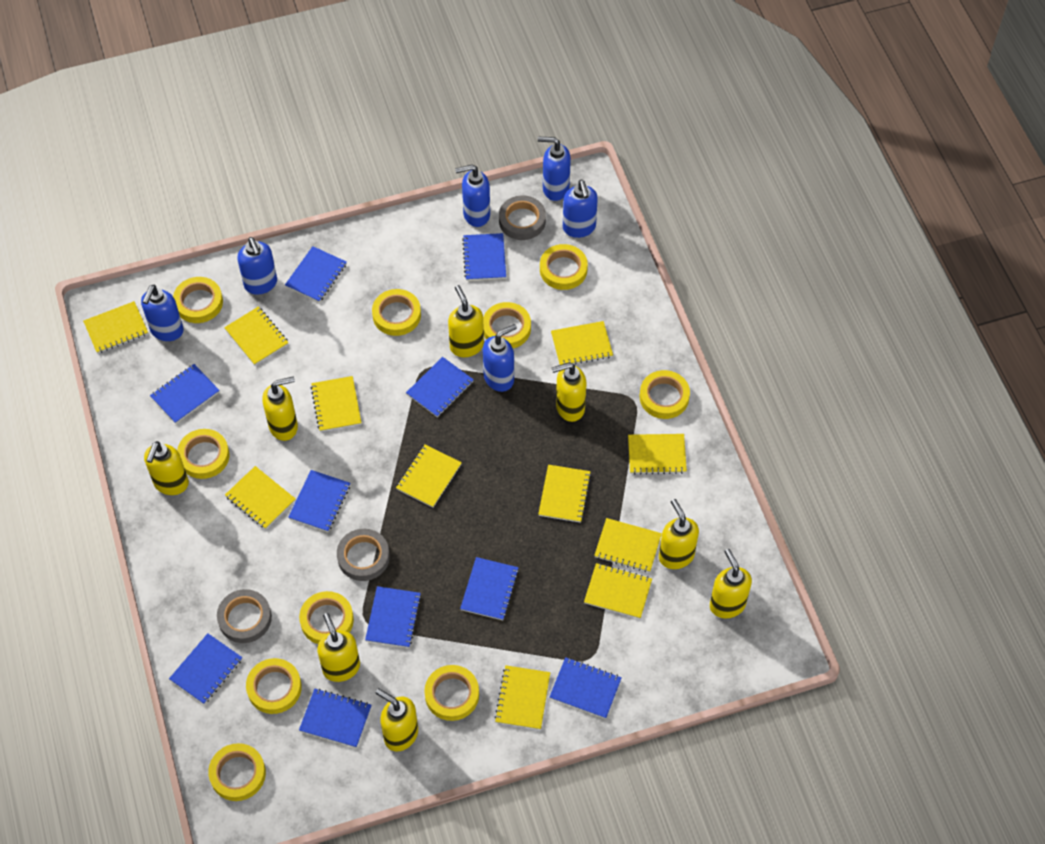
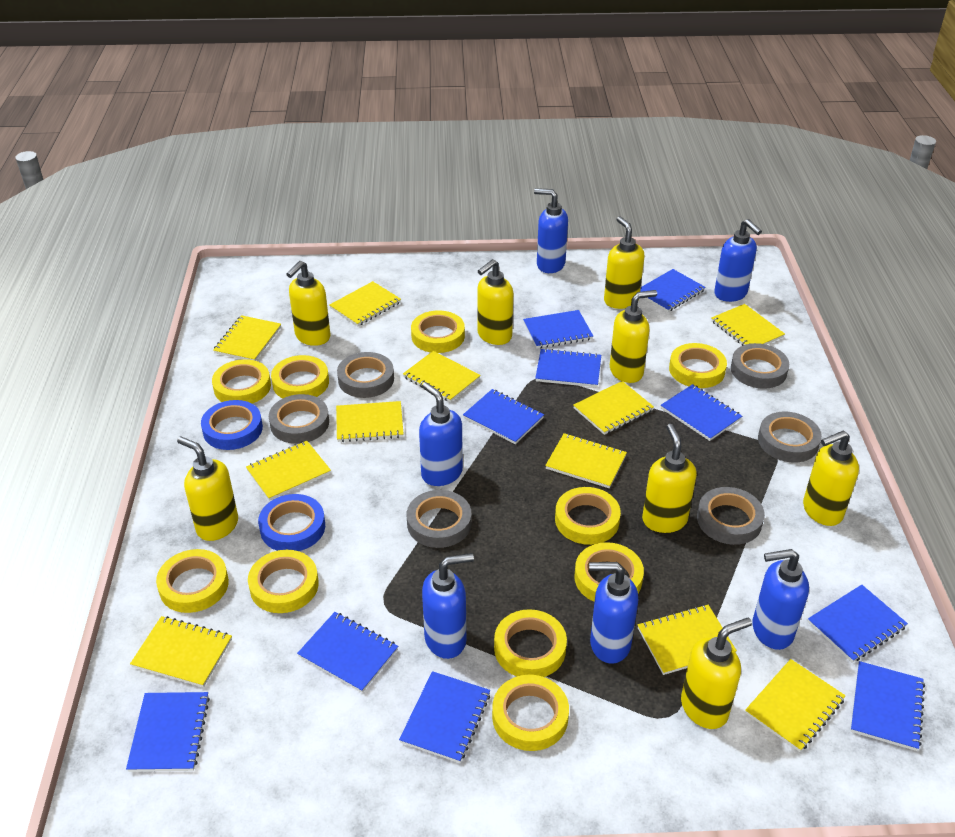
blue tape: 0 -> 2
grey tape: 3 -> 6

